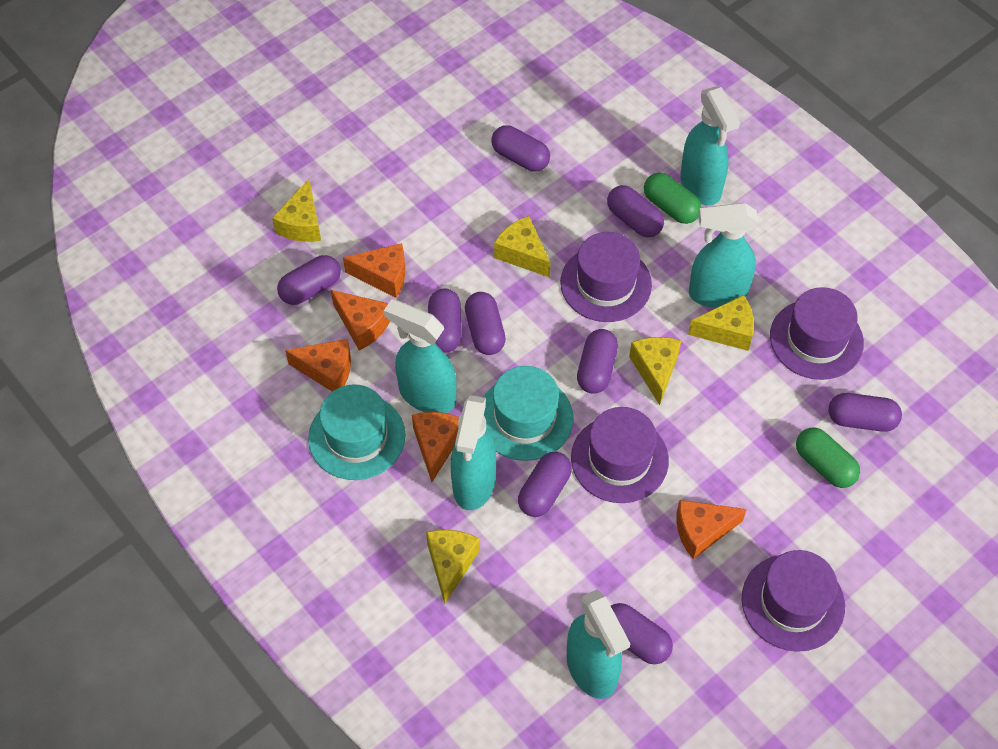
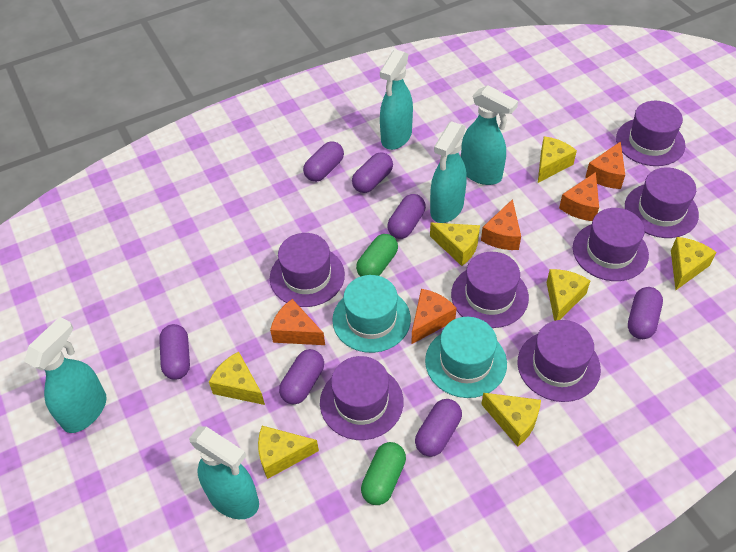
purple capsule: 9 -> 7
purple hat: 4 -> 7
yellow cheese: 5 -> 7

